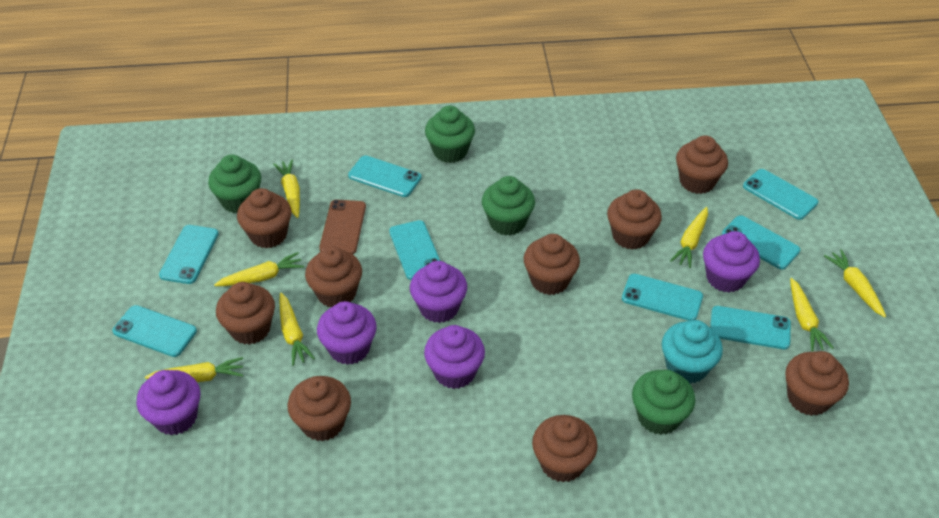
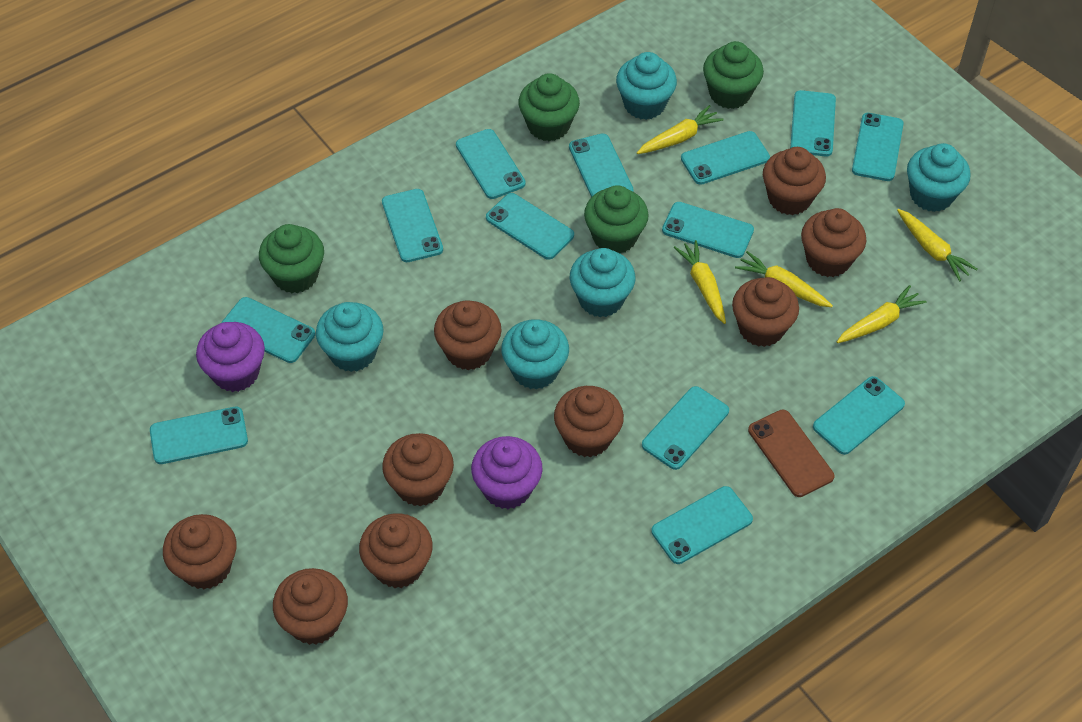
purple cupcake: 5 -> 2
turquoise cupcake: 1 -> 5
turquoise phone: 8 -> 13
yellow carrot: 7 -> 5

